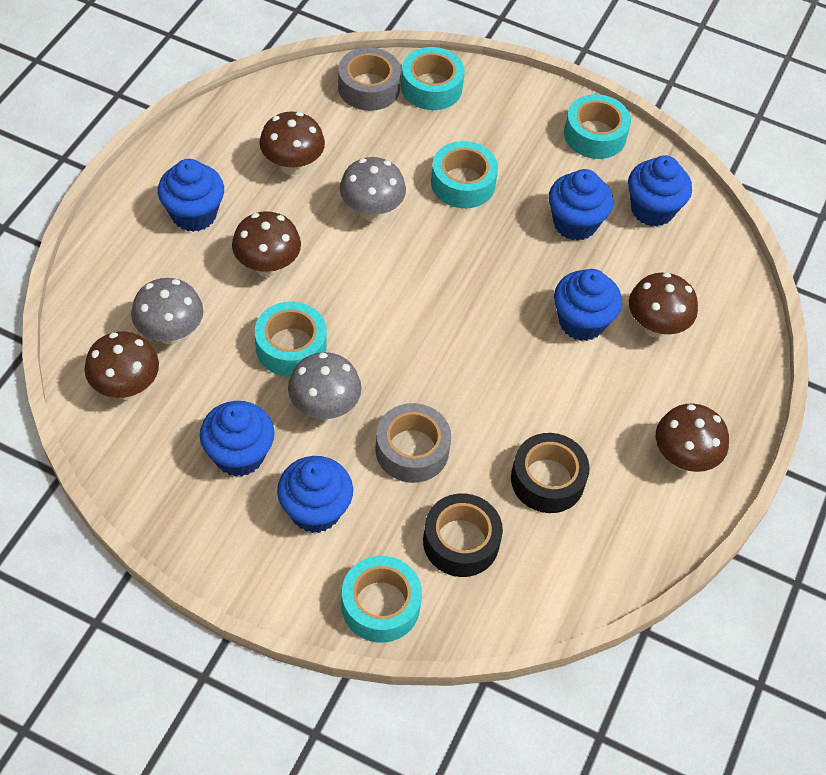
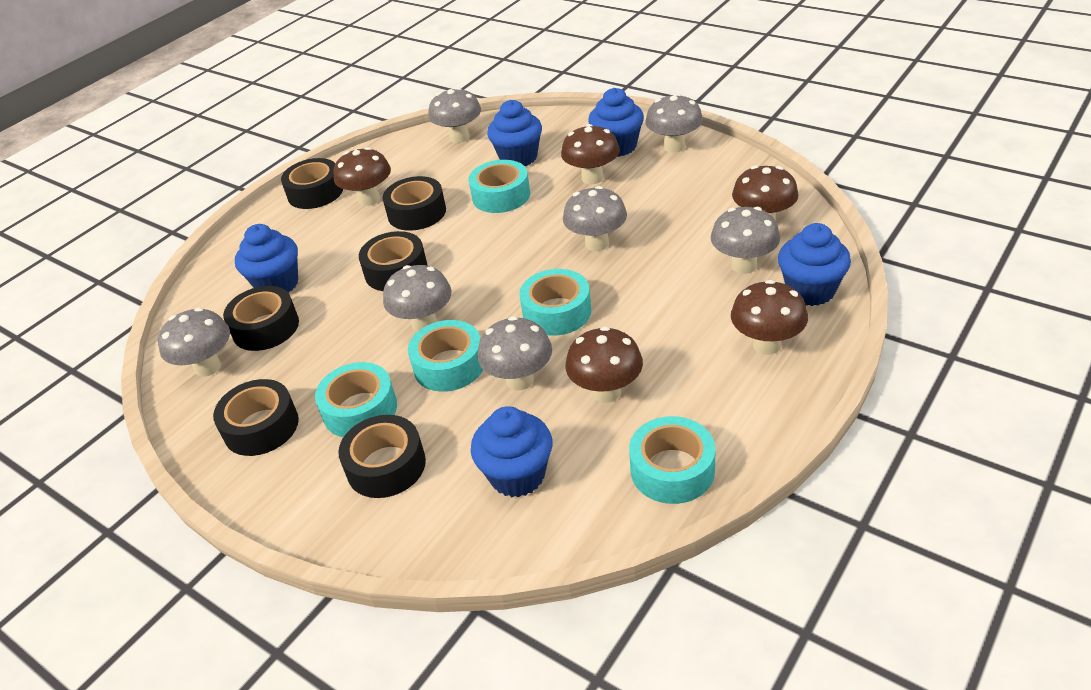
black tape: 2 -> 6
blue cupcake: 6 -> 5
grey mushroom: 3 -> 7
grey tape: 2 -> 0

